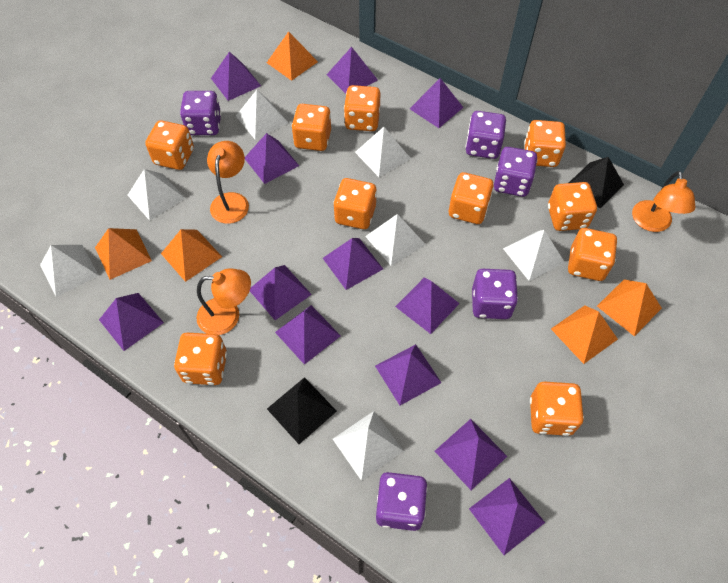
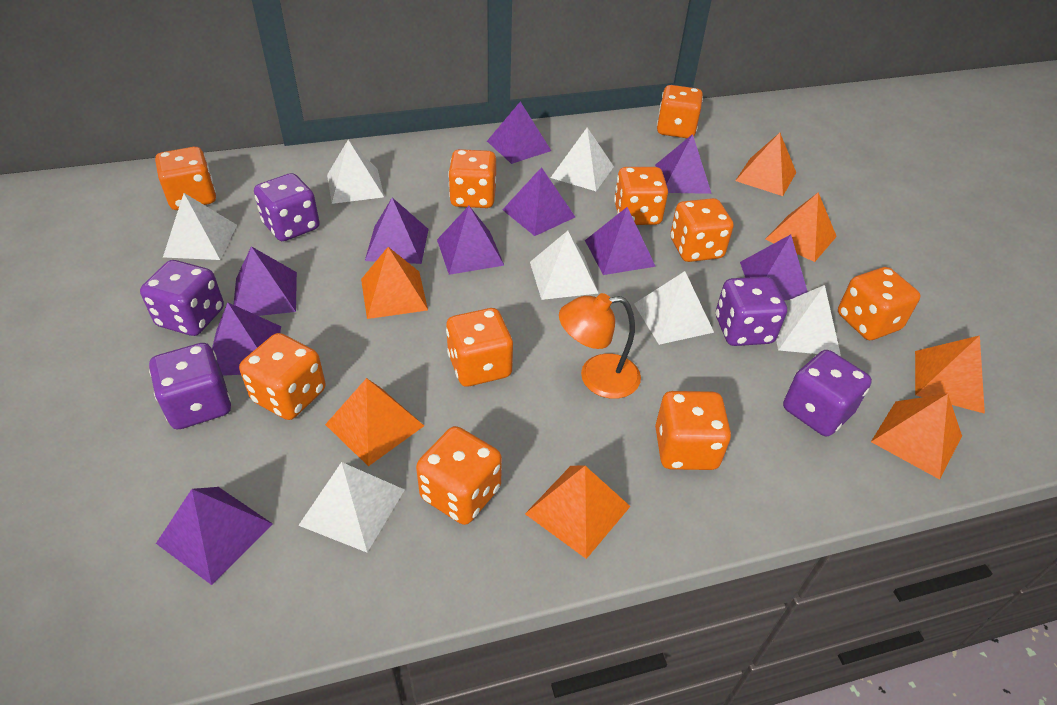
black pyramid: 2 -> 0
orange lamp: 3 -> 1
orange pyramid: 5 -> 7
purple pyramid: 12 -> 10

